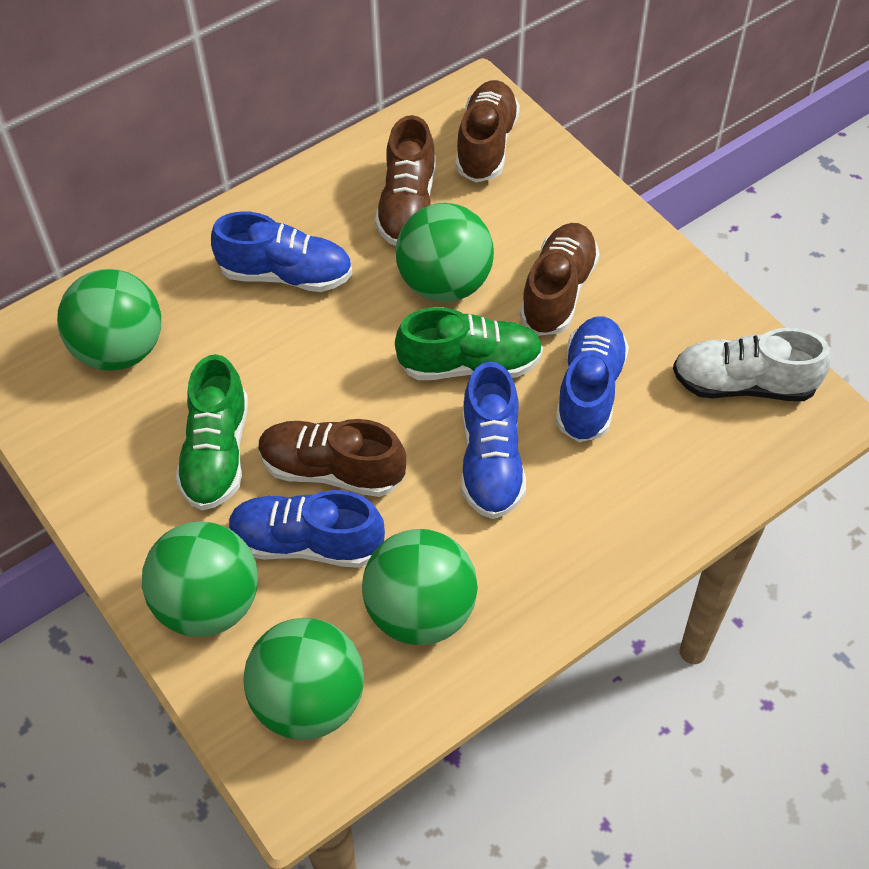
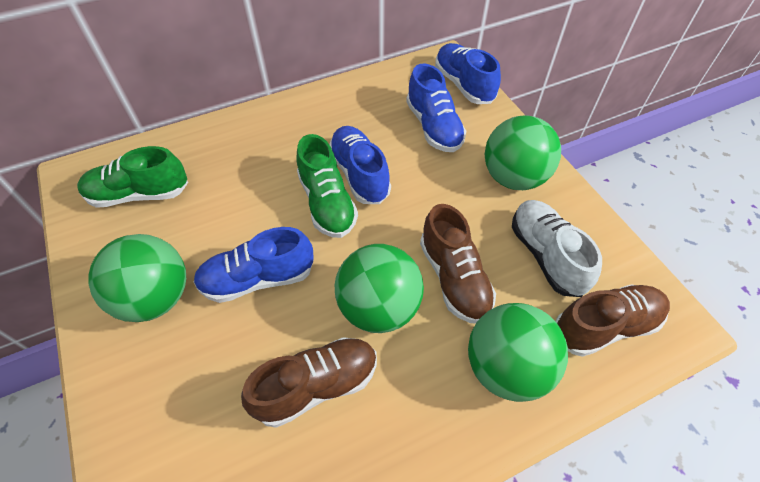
brown shoe: 4 -> 3
green ball: 5 -> 4

